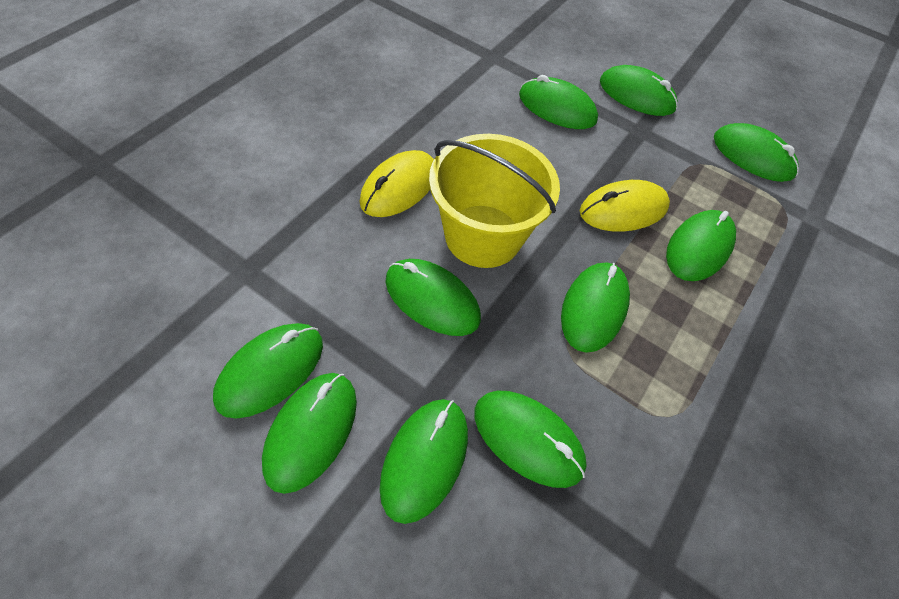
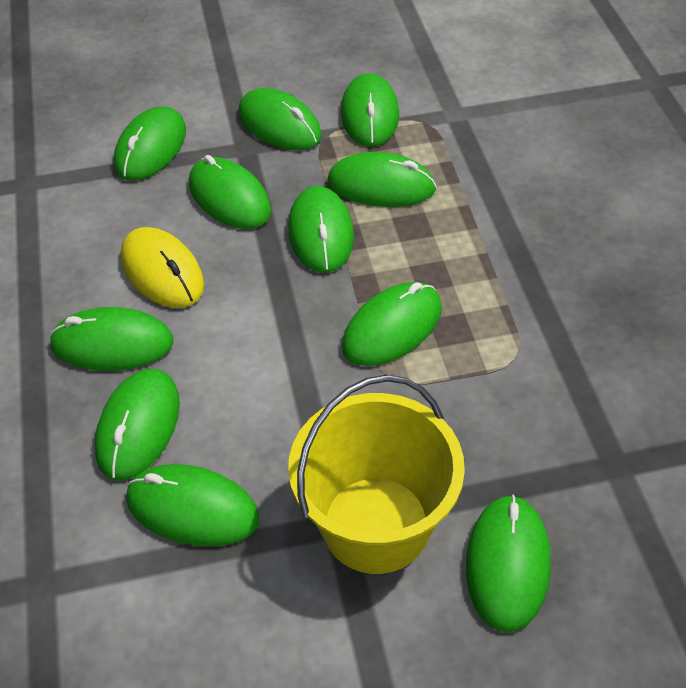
green mouse: 10 -> 11
yellow mouse: 2 -> 1

